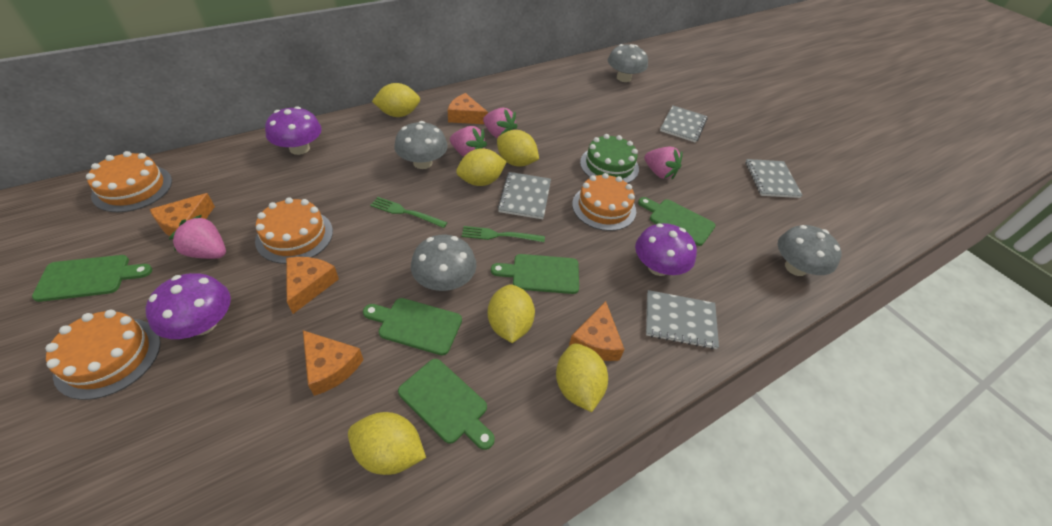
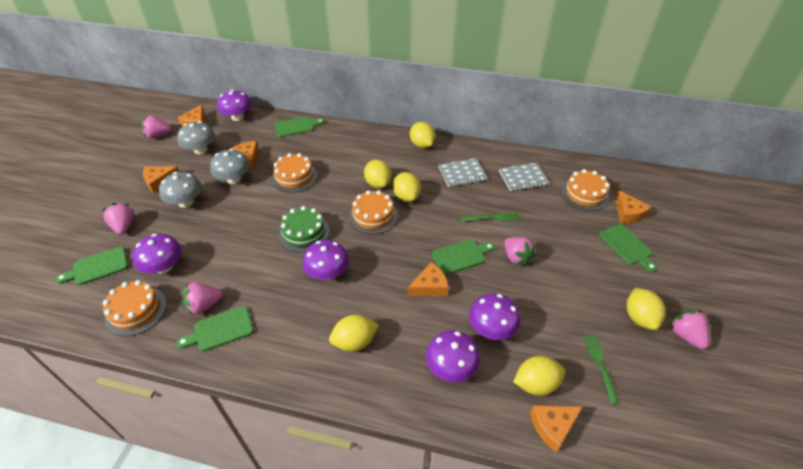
grey mushroom: 4 -> 3
grey notebook: 4 -> 2
orange cheese: 5 -> 6
pink strawberry: 4 -> 5
purple mushroom: 3 -> 5

